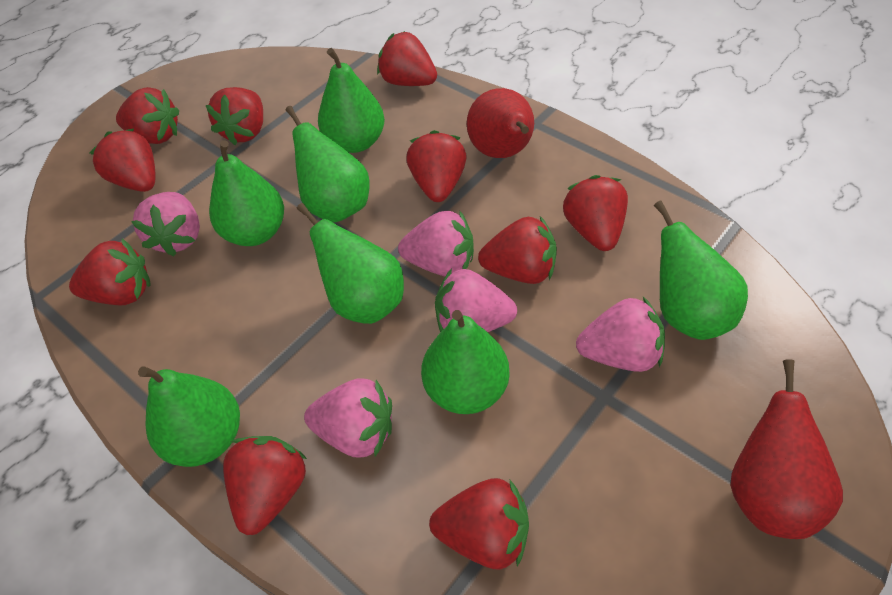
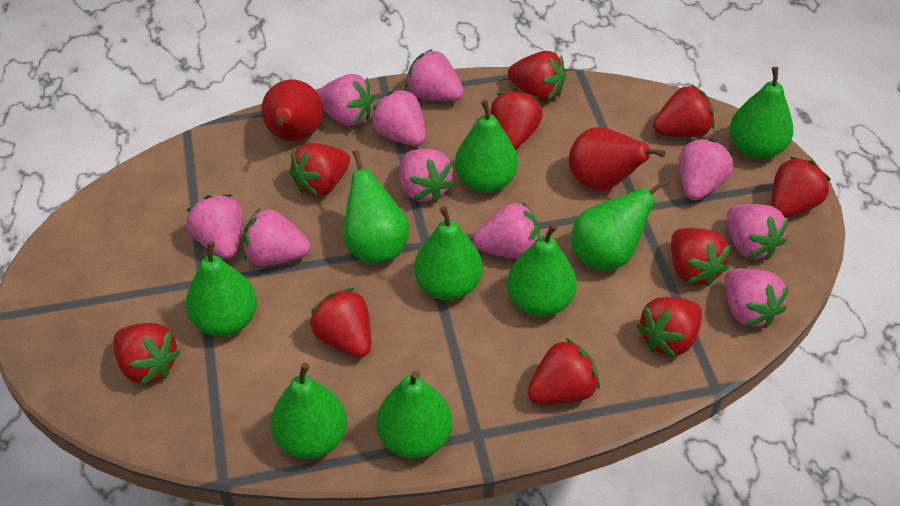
green pear: 7 -> 9
pink strawberry: 5 -> 10

